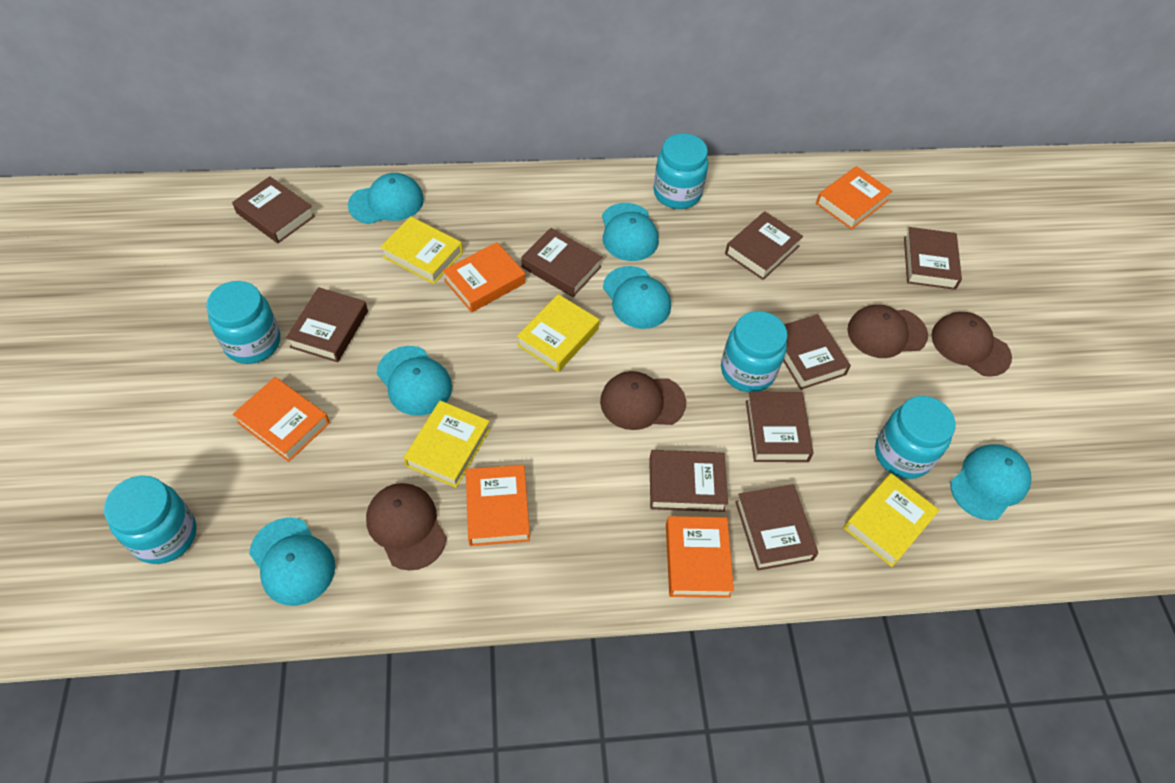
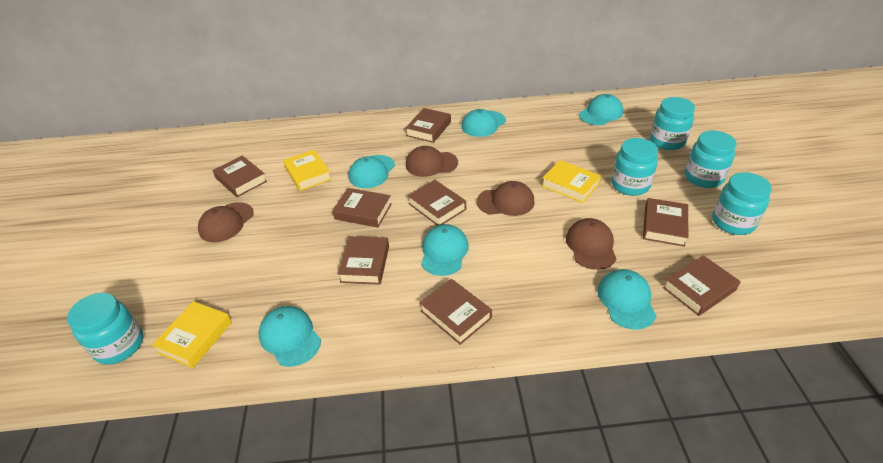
brown book: 9 -> 8
orange book: 5 -> 0
yellow book: 4 -> 3

